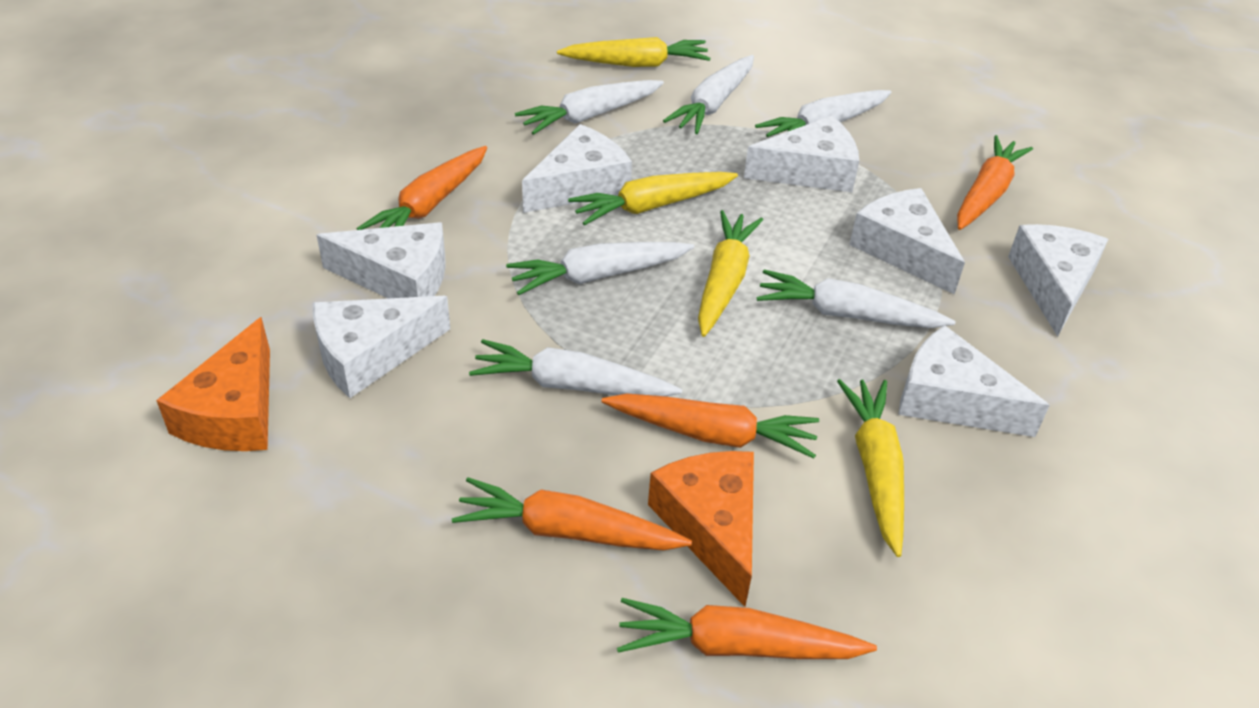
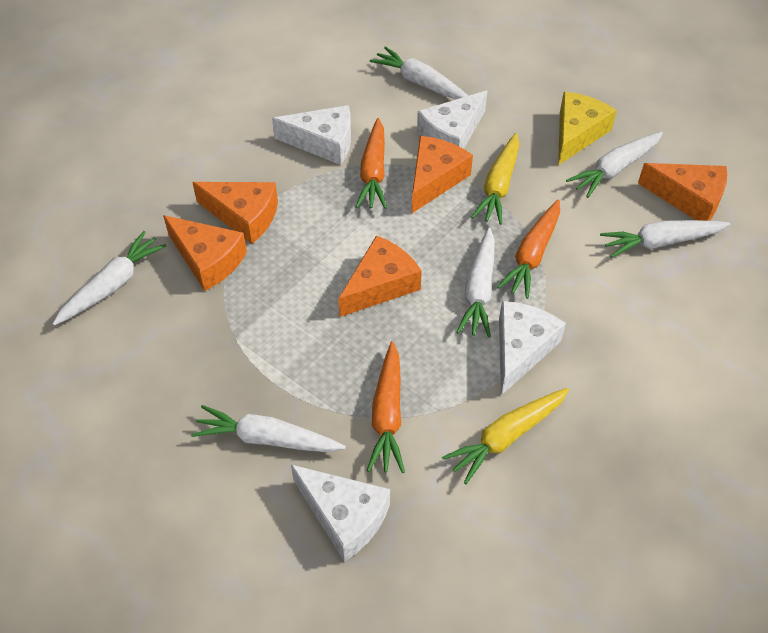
orange carrot: 5 -> 3
orange cheese: 2 -> 5
white cheese: 7 -> 4
yellow carrot: 4 -> 2
yellow cheese: 0 -> 1

